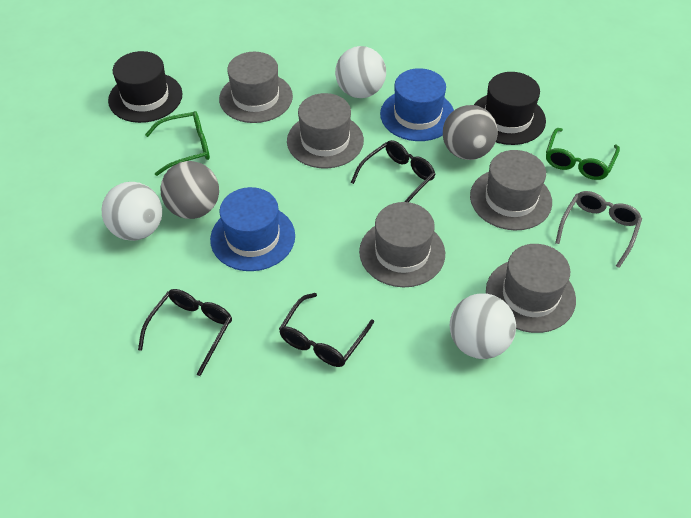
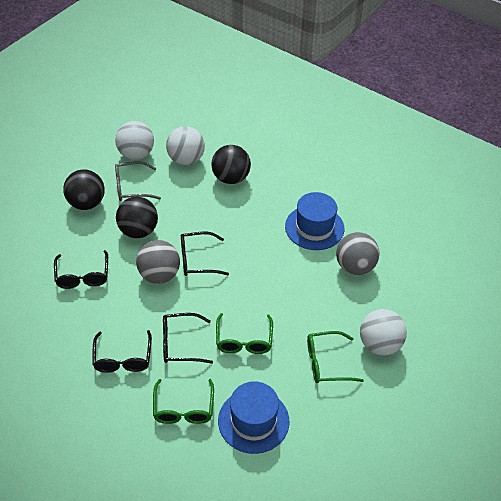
black ball: 0 -> 3
black glasses: 3 -> 4
black hat: 2 -> 0
green glasses: 2 -> 3
grey hat: 5 -> 0

